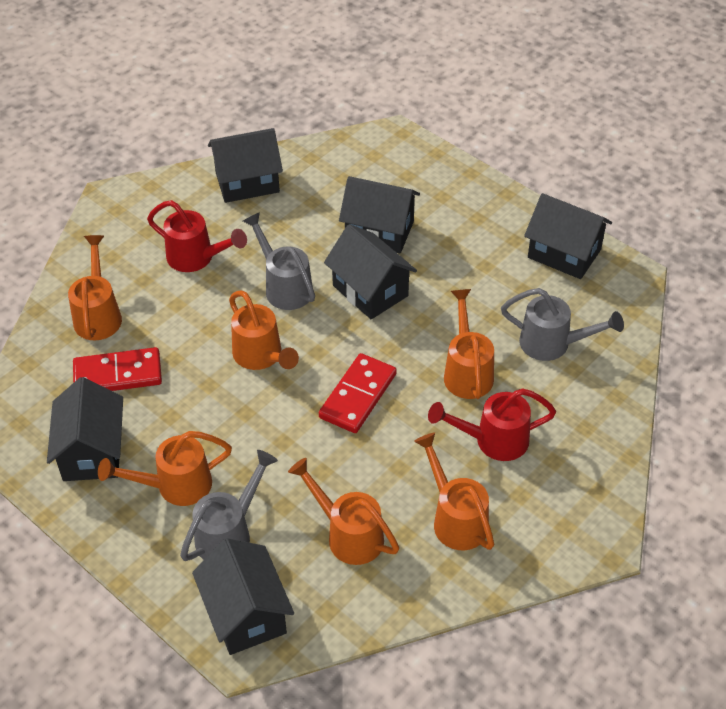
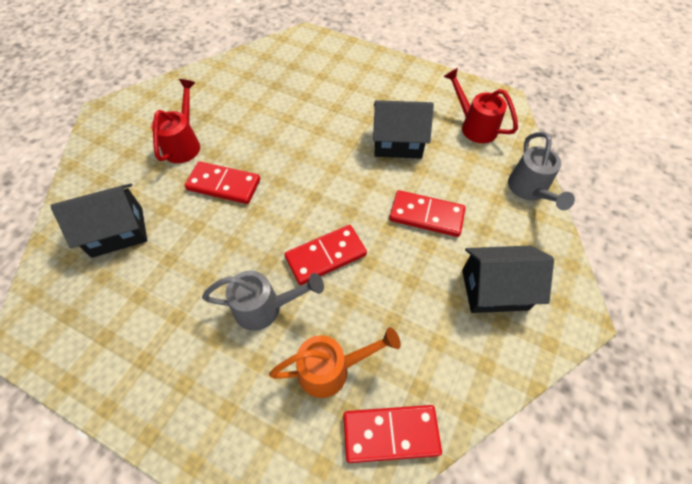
black house: 6 -> 3
grey watering can: 3 -> 2
orange watering can: 6 -> 1
red domino: 2 -> 4

